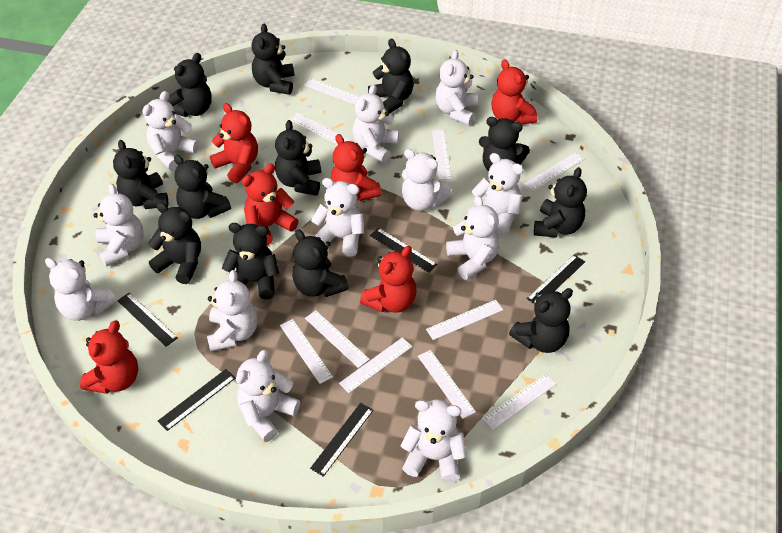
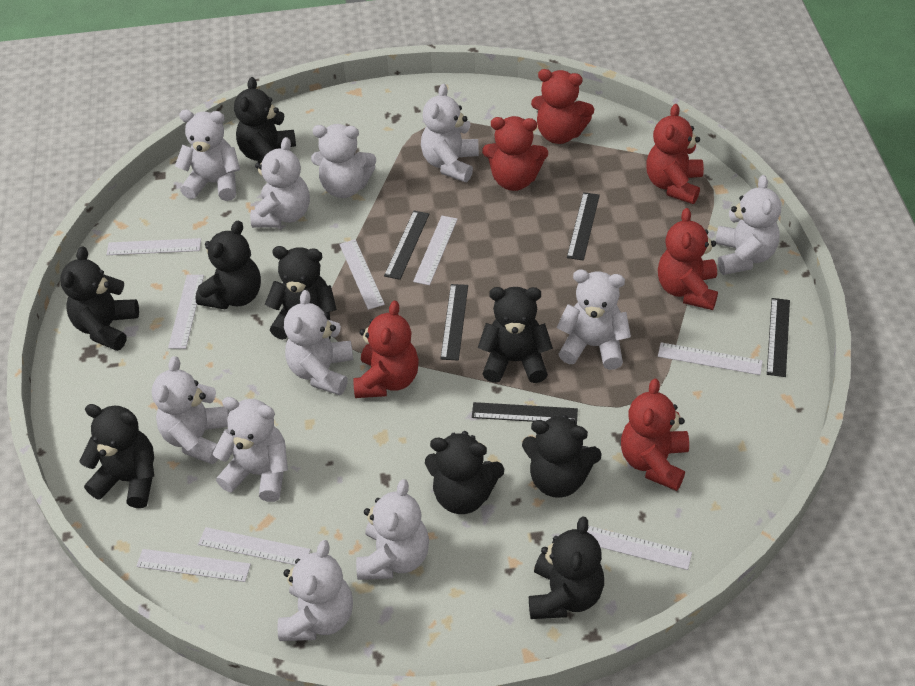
black teddy bear: 12 -> 9
white ruler: 10 -> 8
white teddy bear: 12 -> 11

